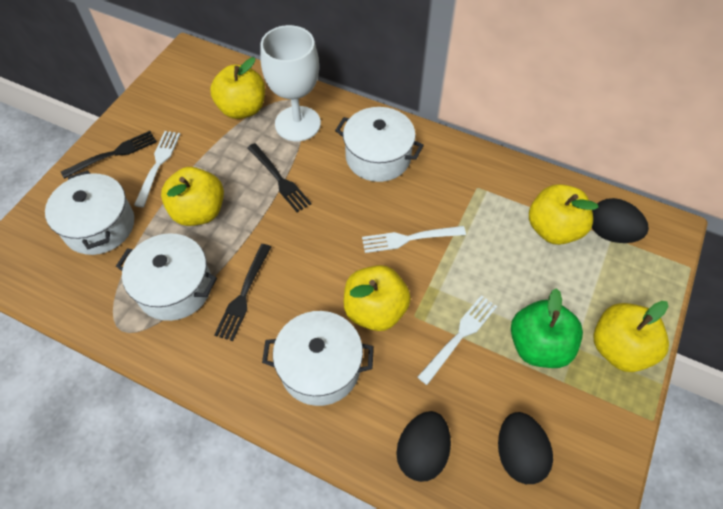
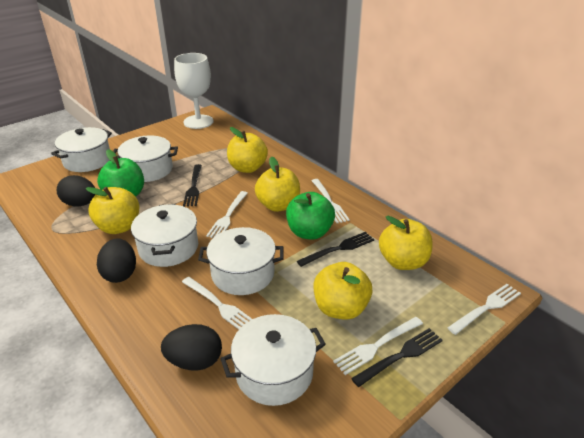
green apple: 1 -> 2
white fork: 3 -> 5
white pot: 4 -> 5

